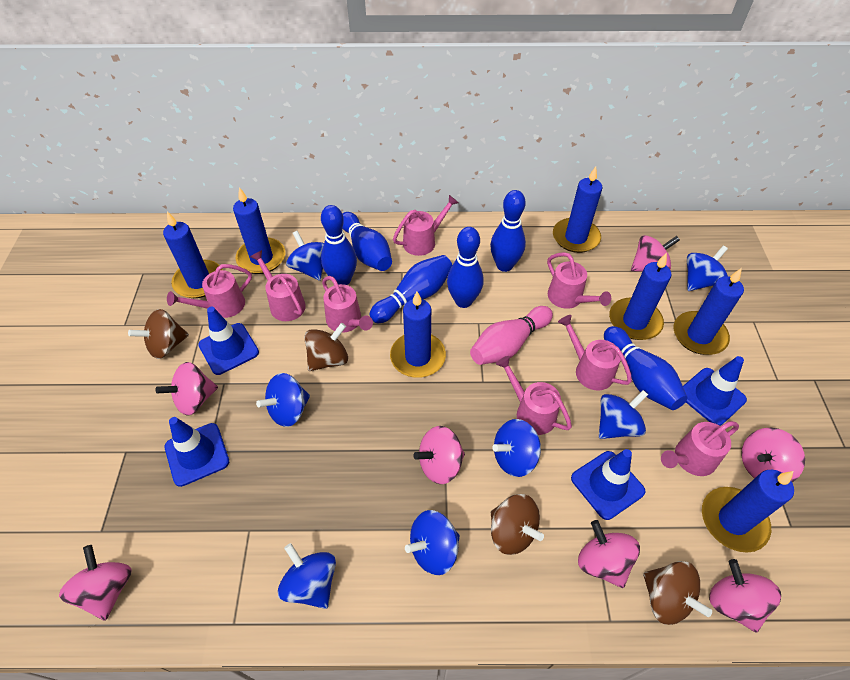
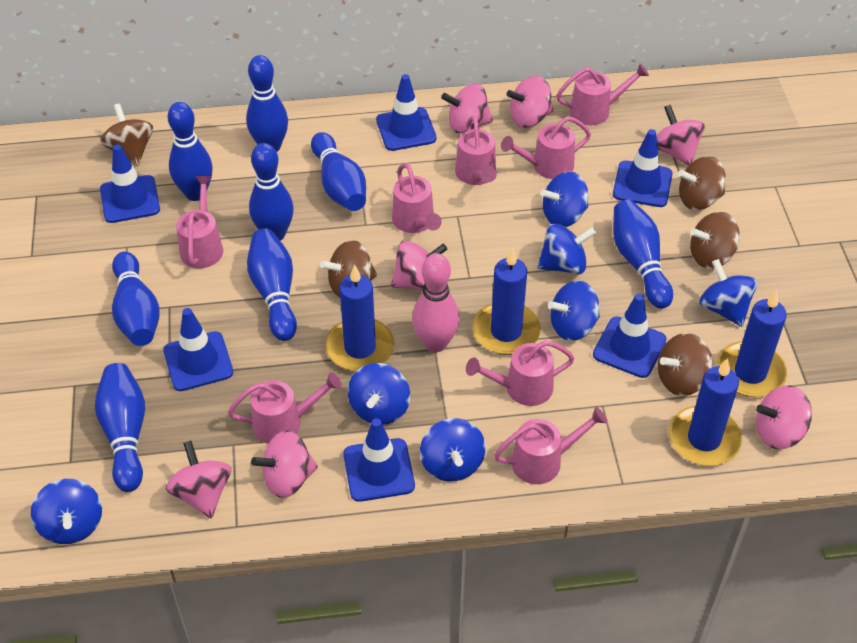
blue bowling pin: 6 -> 8
blue candle: 7 -> 4
blue traffic cone: 4 -> 6
brown spinning top: 4 -> 5

